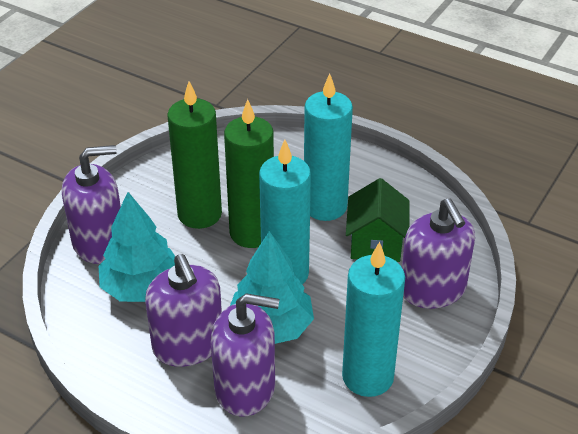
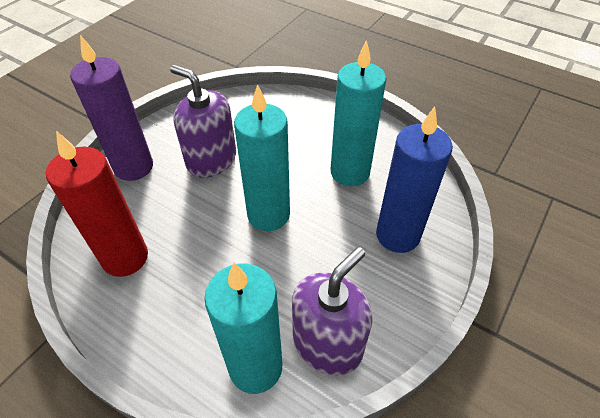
blue candle: 0 -> 1
green candle: 2 -> 0
green house: 1 -> 0
purple candle: 0 -> 1
purple soap dispenser: 4 -> 2
red candle: 0 -> 1
turquoise tree: 2 -> 0

